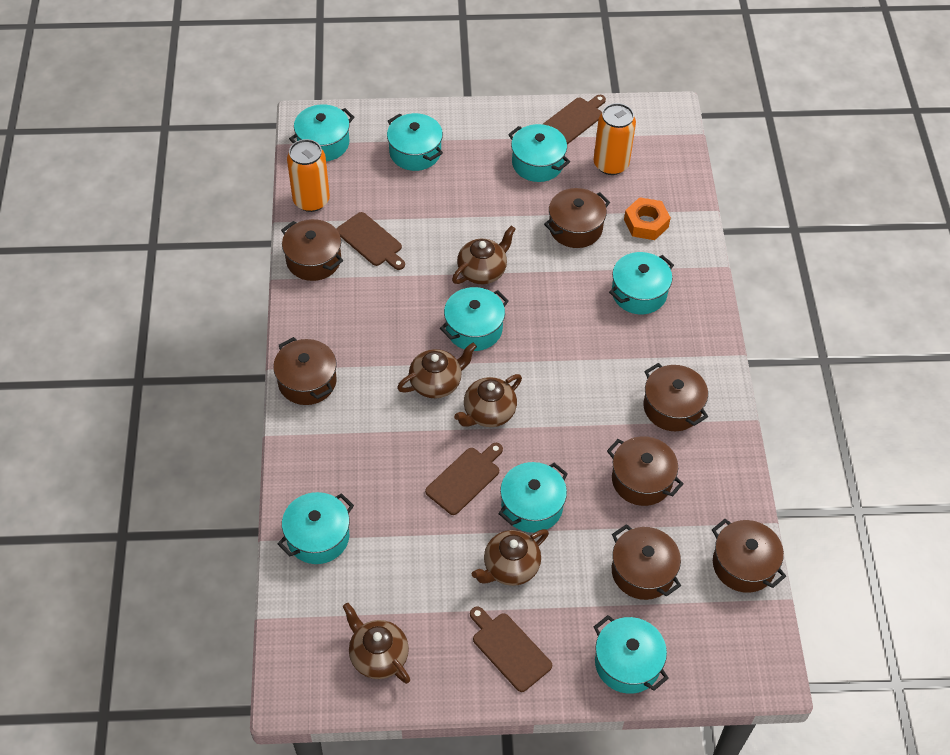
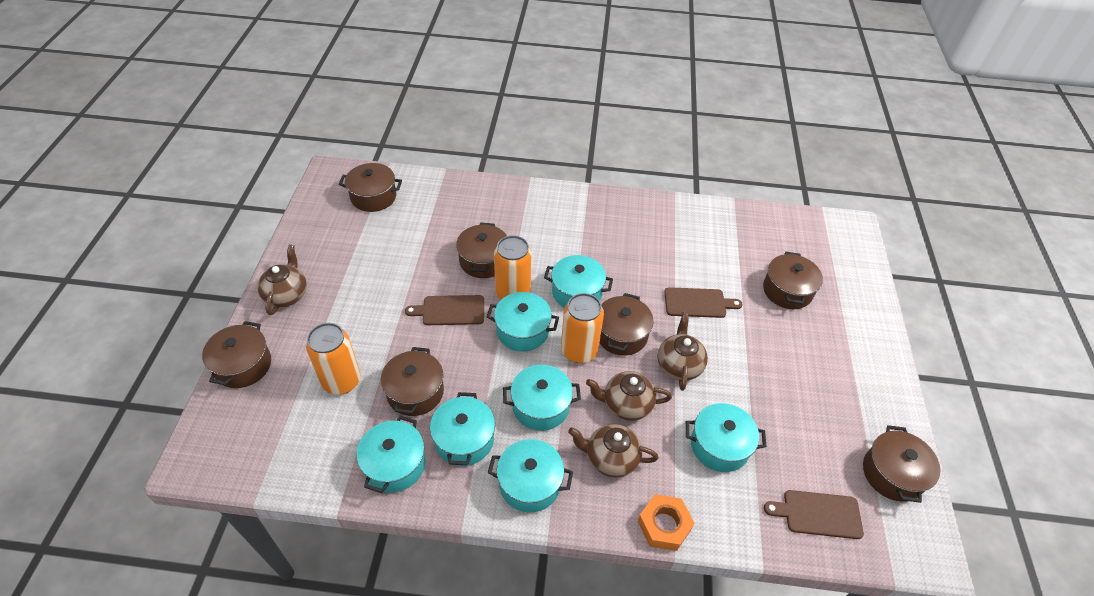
brown cutting board: 4 -> 3
brown teapot: 5 -> 4
orange can: 2 -> 3
turquoise pot: 8 -> 7

